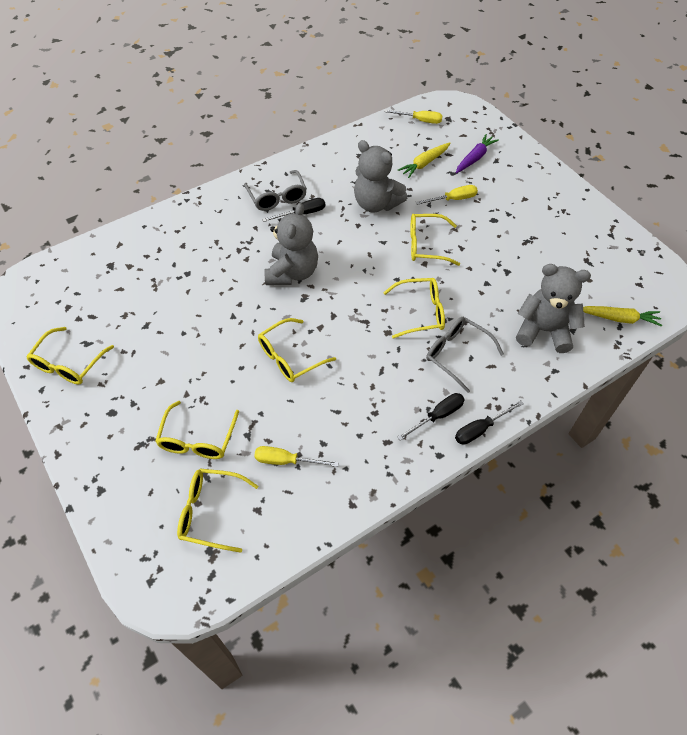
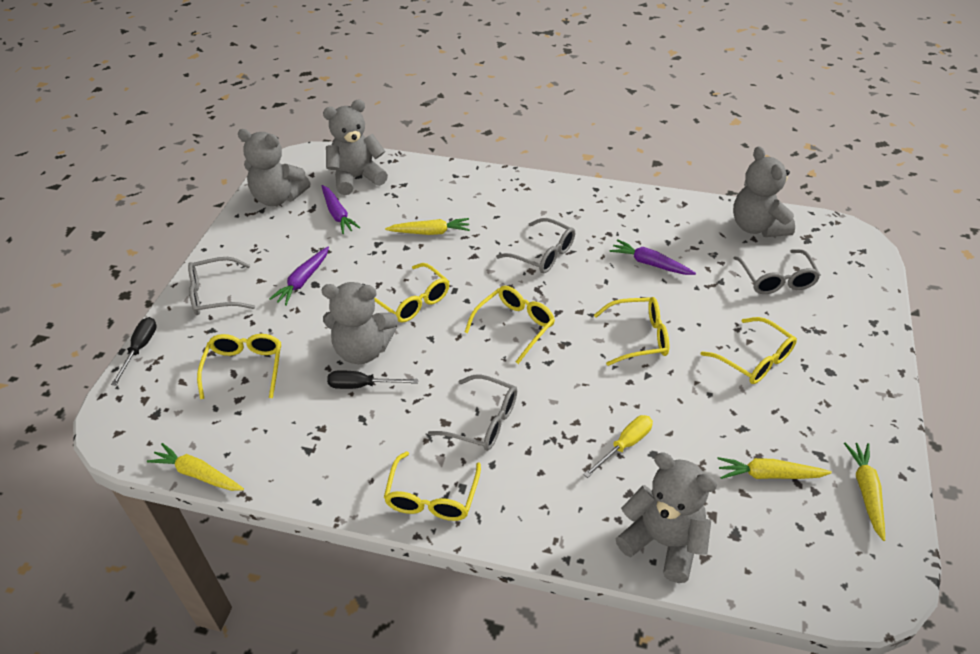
black screwdriver: 3 -> 2
grey glasses: 2 -> 4
grey teddy bear: 3 -> 5
purple carrot: 1 -> 3
yellow carrot: 2 -> 4
yellow screwdriver: 3 -> 1

